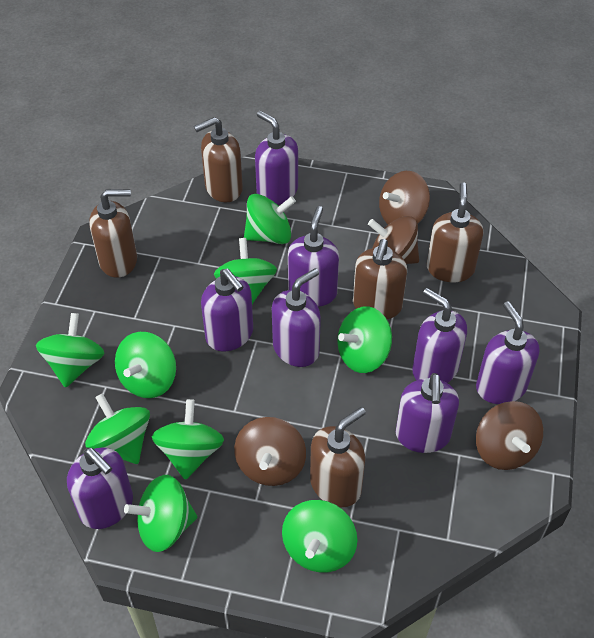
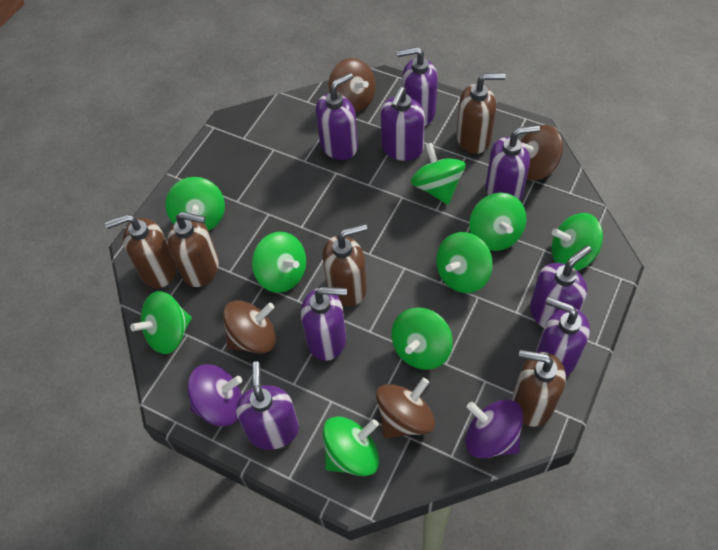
purple spinning top: 0 -> 2

